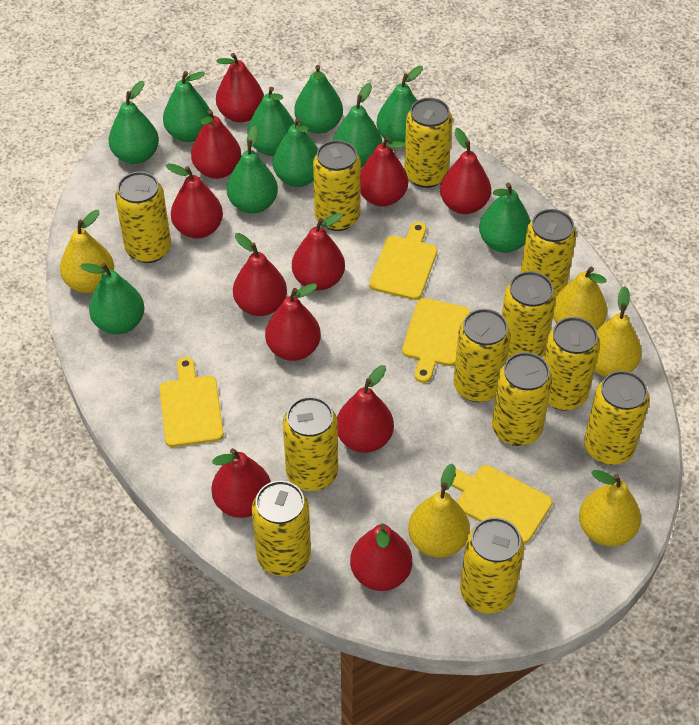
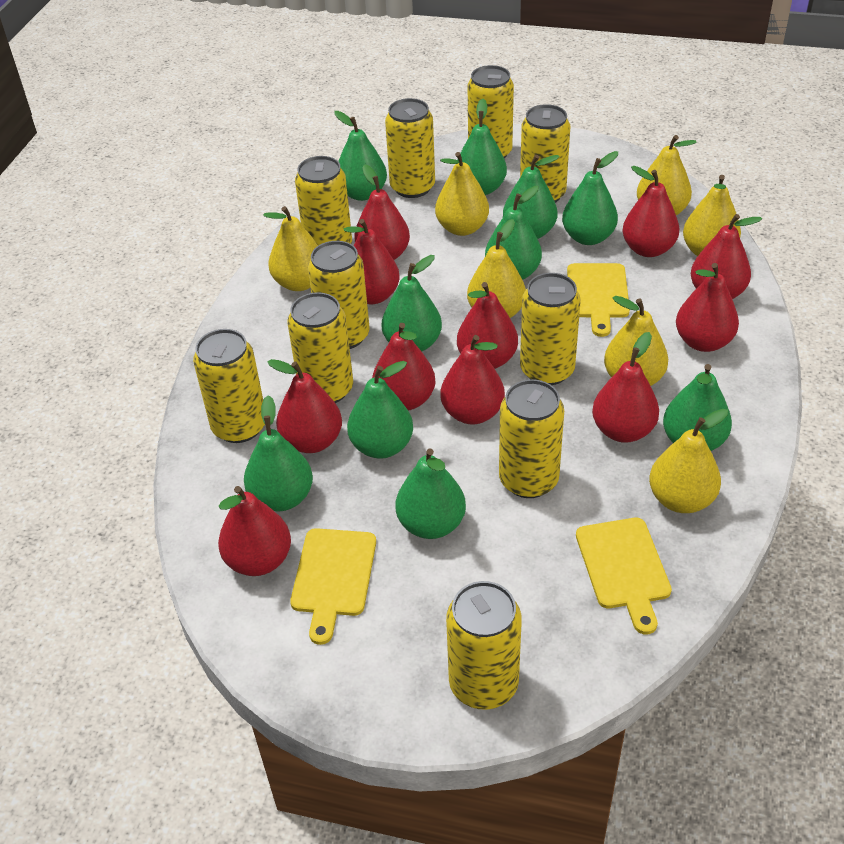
yellow can: 12 -> 10
yellow cutting board: 4 -> 3
yellow pear: 5 -> 7

